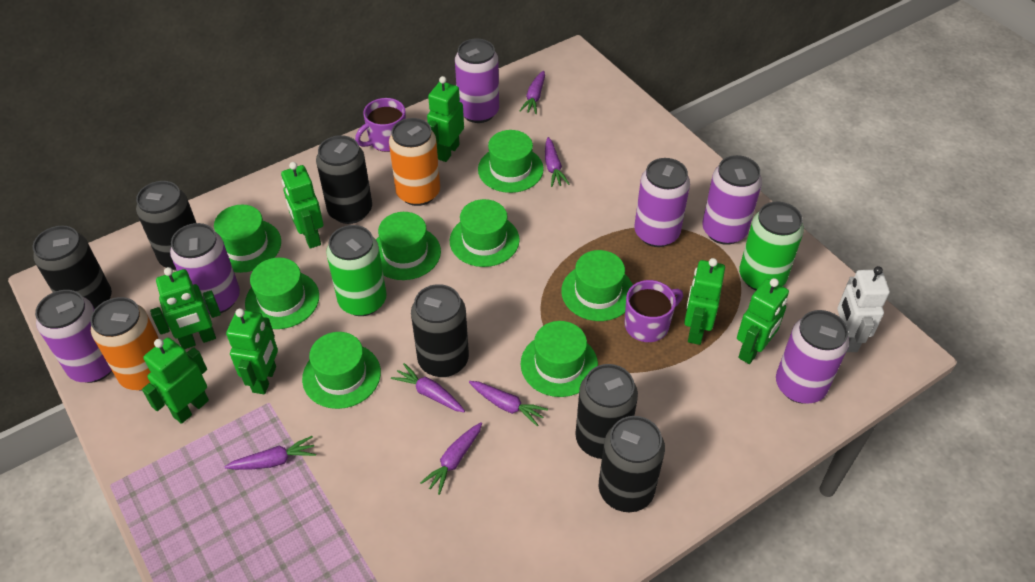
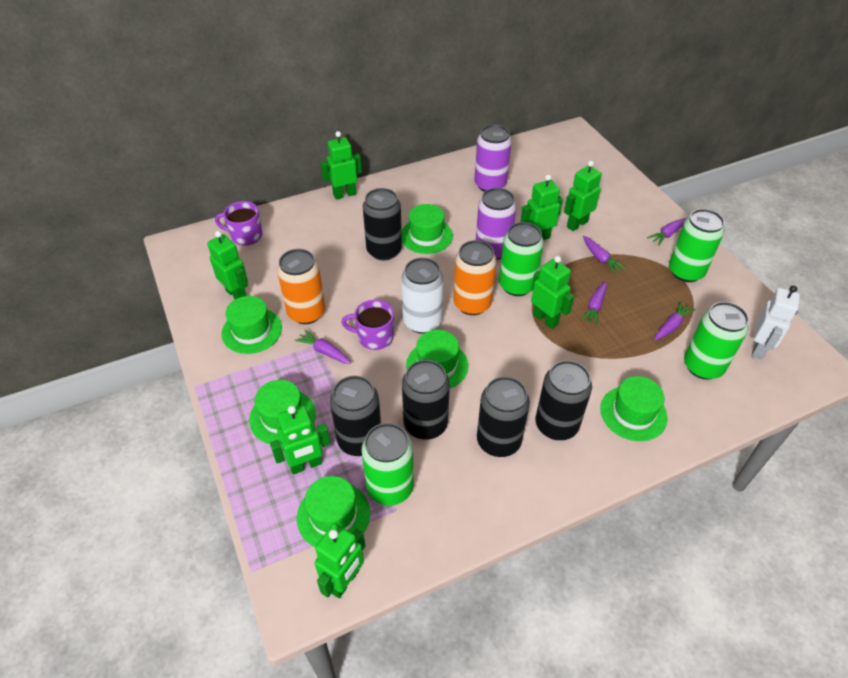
black can: 6 -> 5
green can: 2 -> 4
green hat: 8 -> 6
purple can: 6 -> 2
purple carrot: 6 -> 5
white can: 0 -> 1

